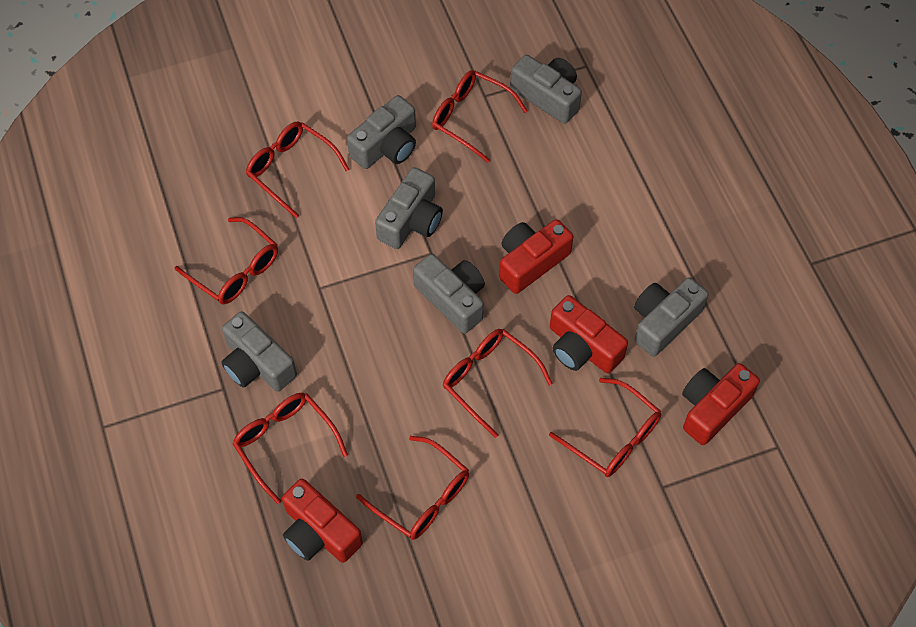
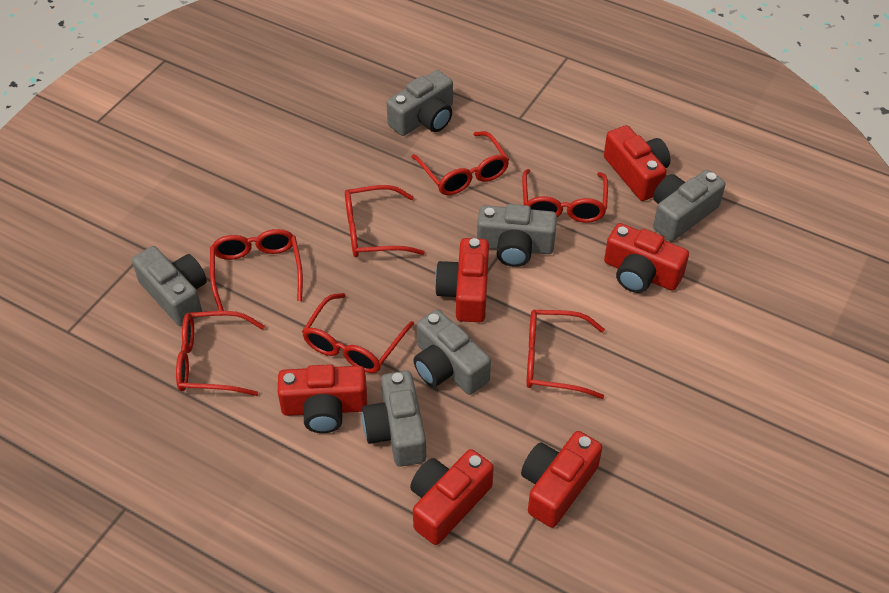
red camera: 4 -> 6

